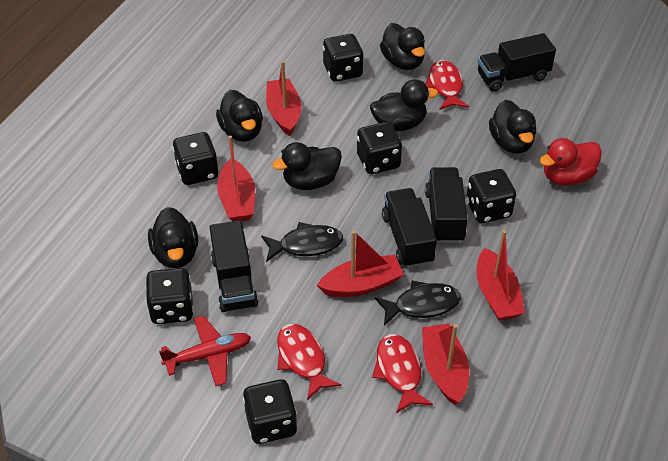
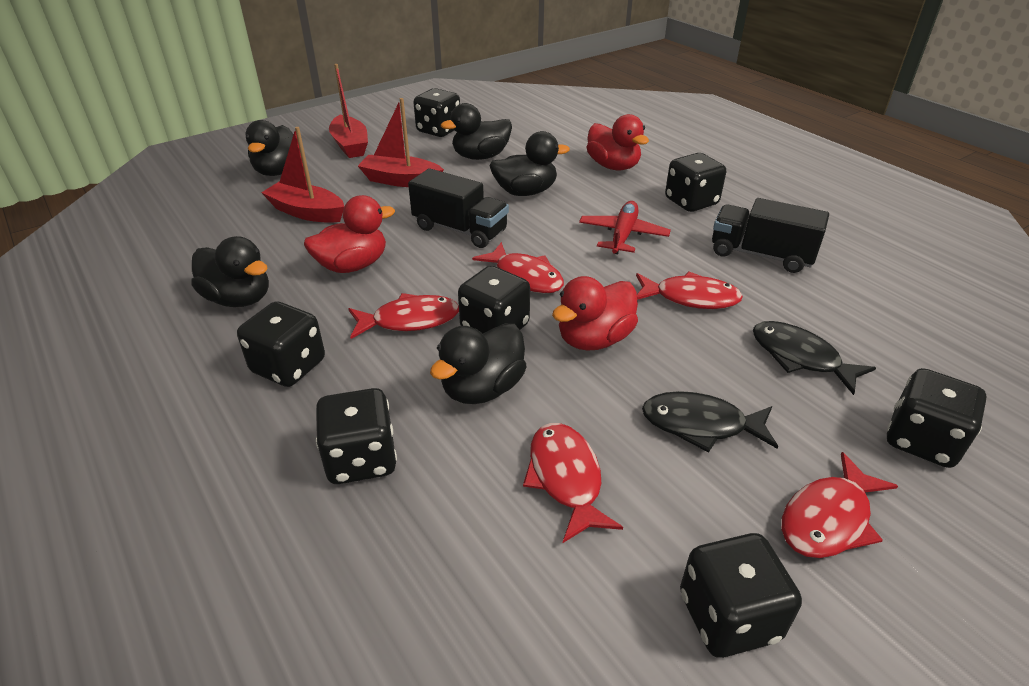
black dice: 6 -> 7
black duck: 6 -> 5
black truck: 4 -> 2
red boat: 5 -> 3
red duck: 1 -> 3
red fish: 3 -> 5

